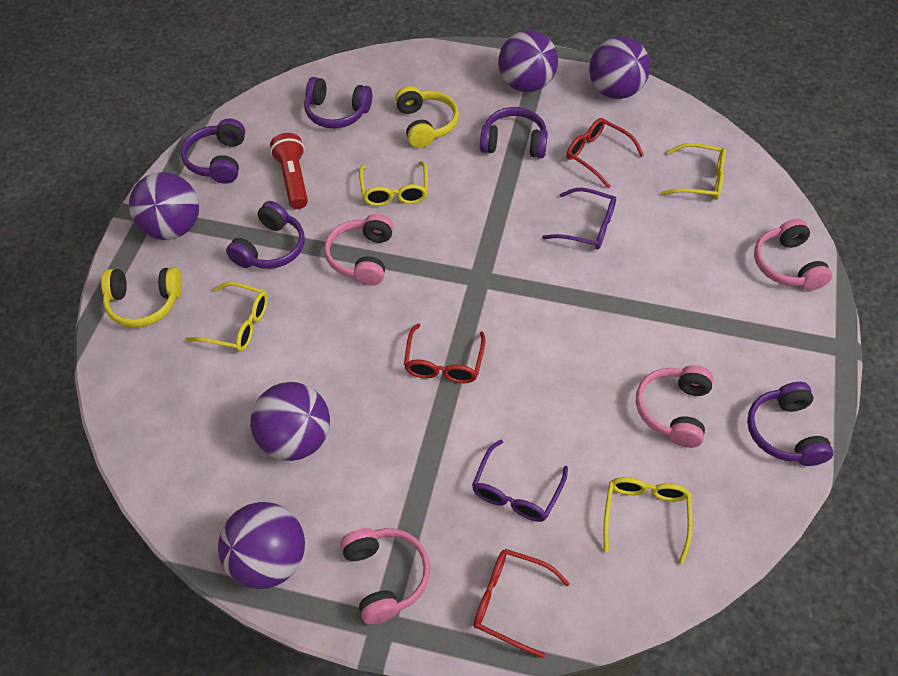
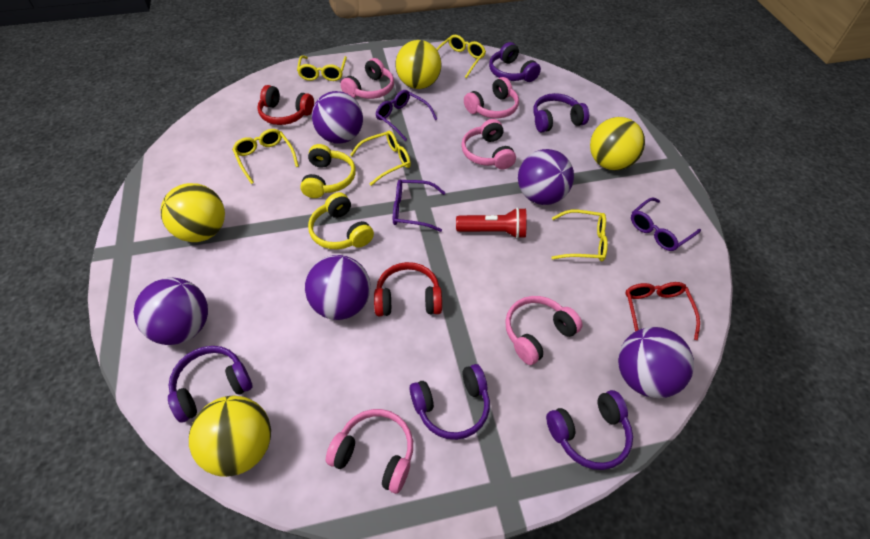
pink headphones: 4 -> 5
purple glasses: 2 -> 3
red glasses: 3 -> 1
red headphones: 0 -> 2
yellow ball: 0 -> 4
yellow glasses: 4 -> 5

